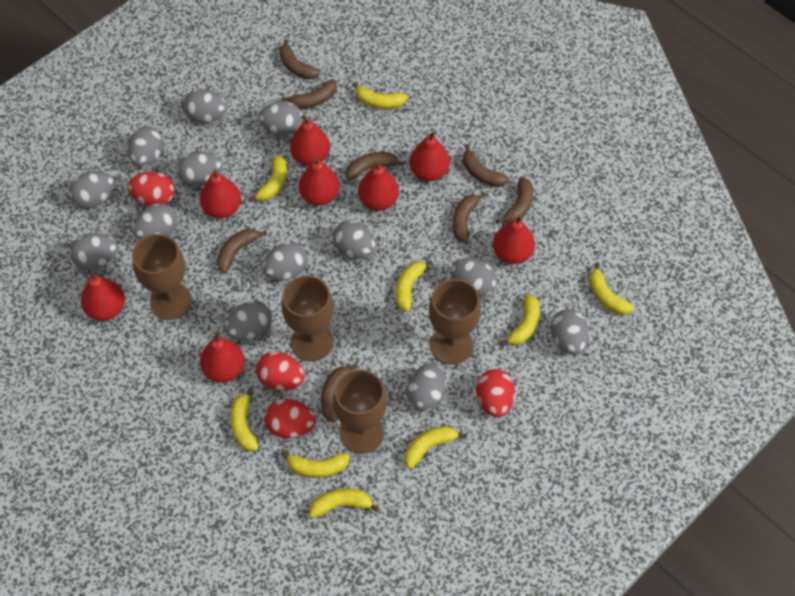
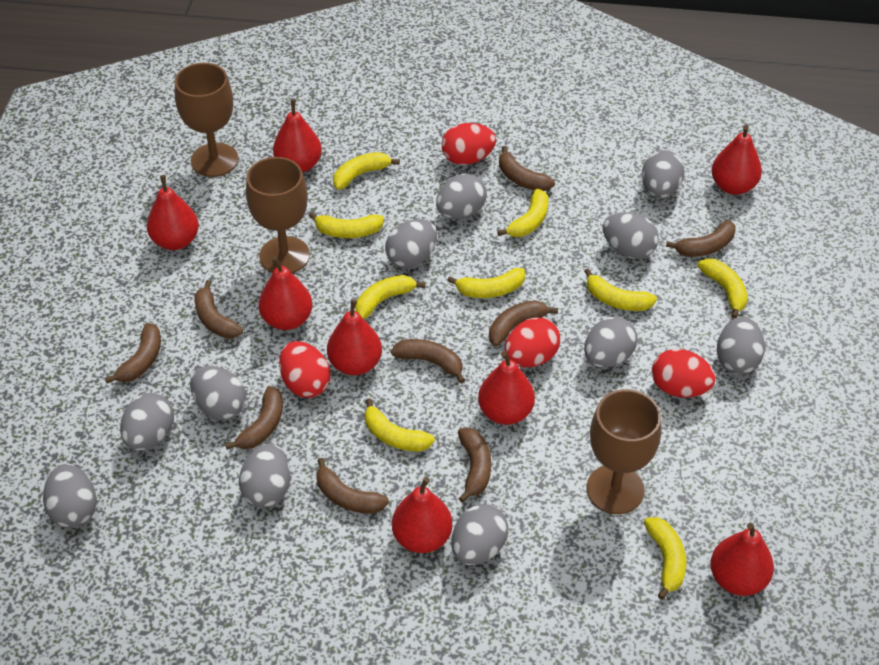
brown banana: 8 -> 9
brown goblet: 4 -> 3
grey egg: 13 -> 11

